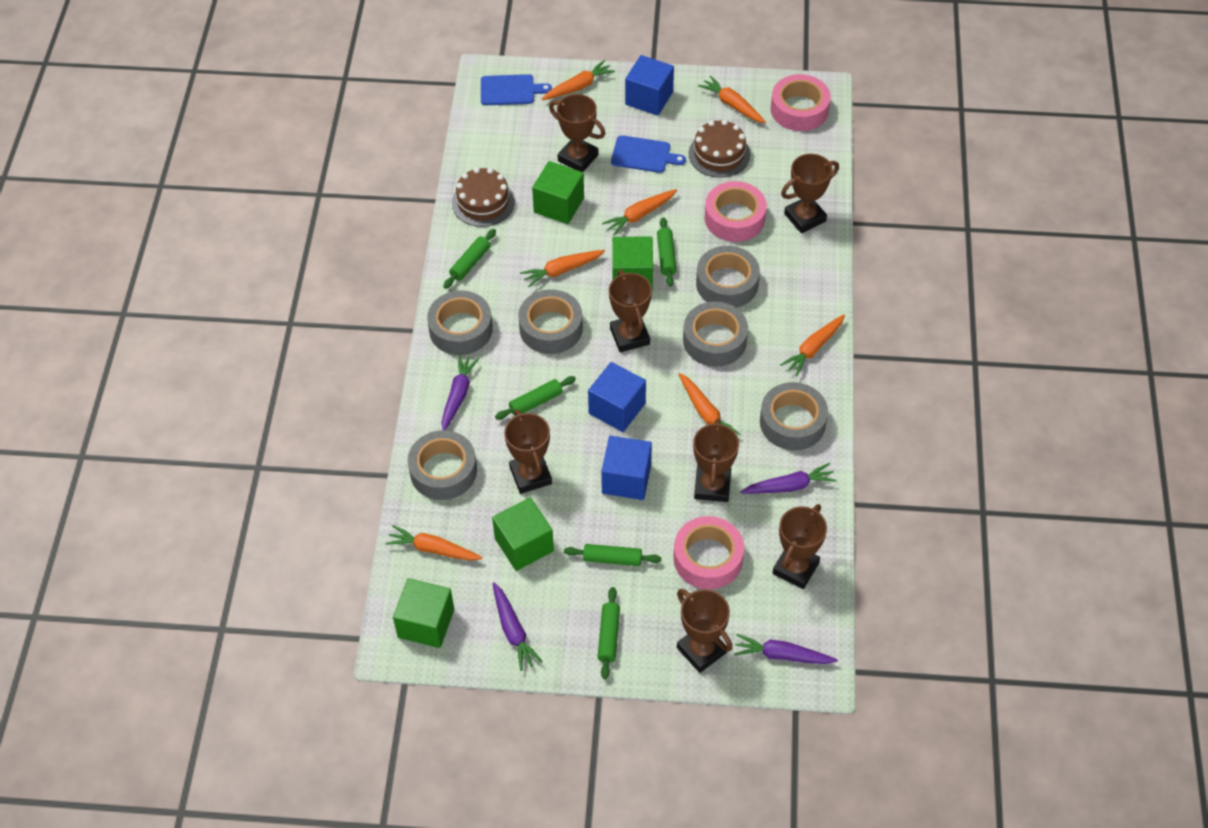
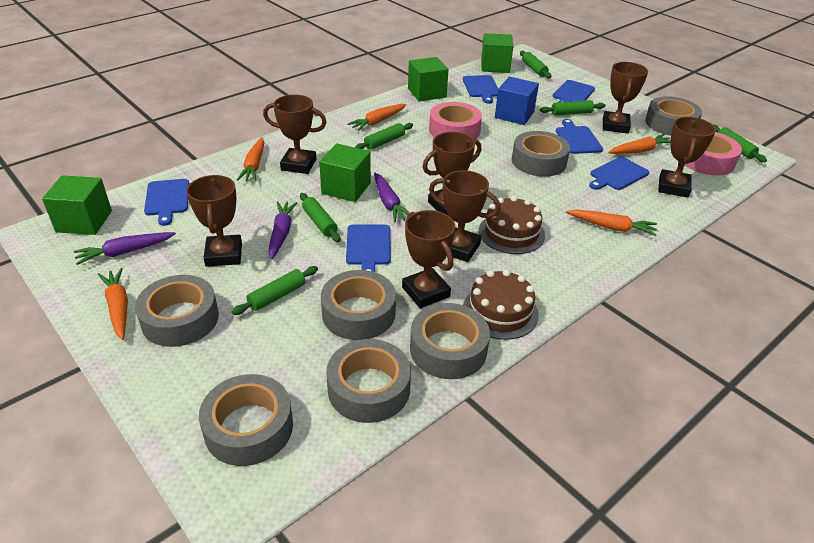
blue cube: 3 -> 1
blue cutting board: 2 -> 6
green rolling pin: 5 -> 6
grey tape: 6 -> 7
orange carrot: 7 -> 5
pink tape: 3 -> 2
purple carrot: 4 -> 3

